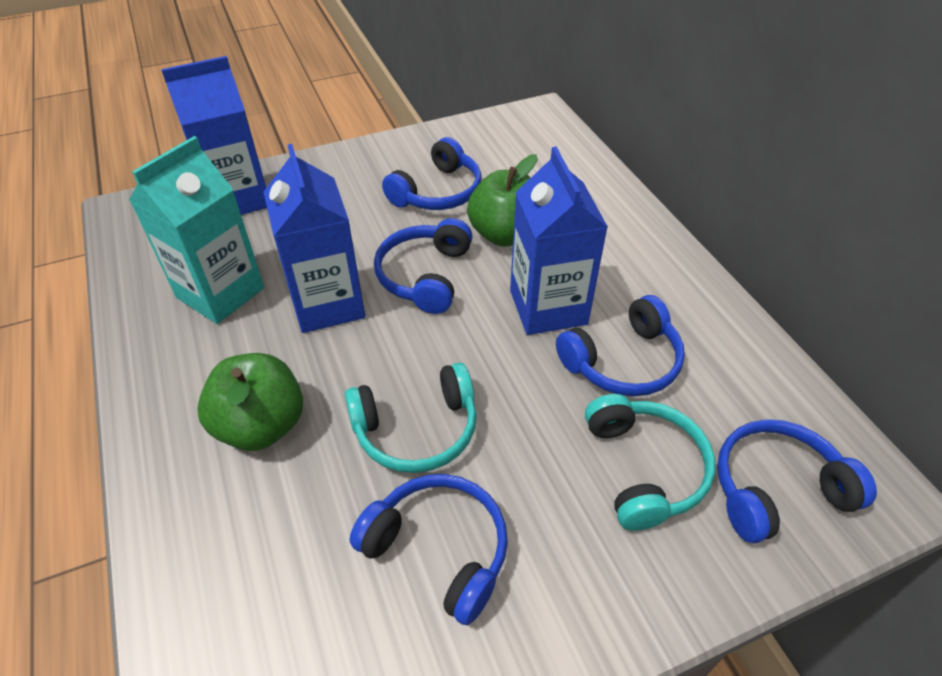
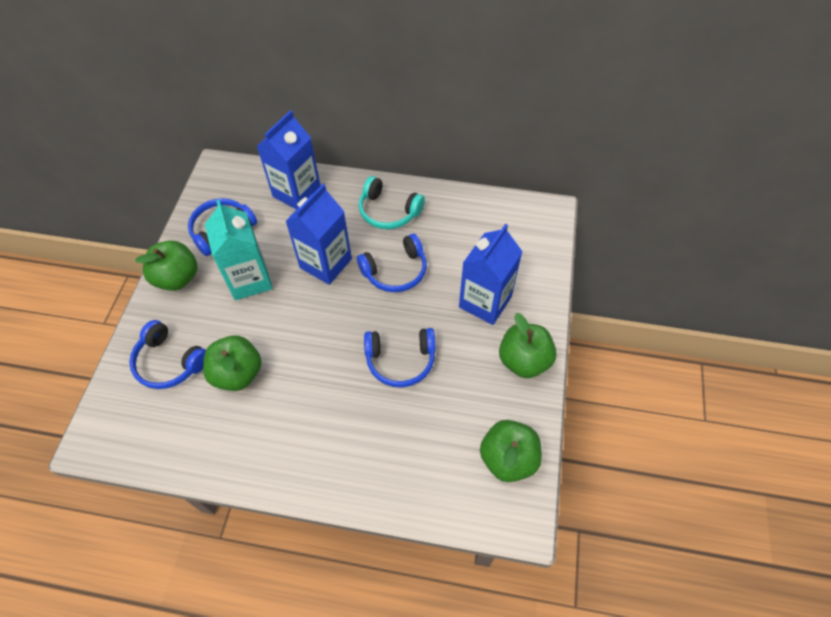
blue headphones: 5 -> 4
green apple: 2 -> 4
turquoise headphones: 2 -> 1

